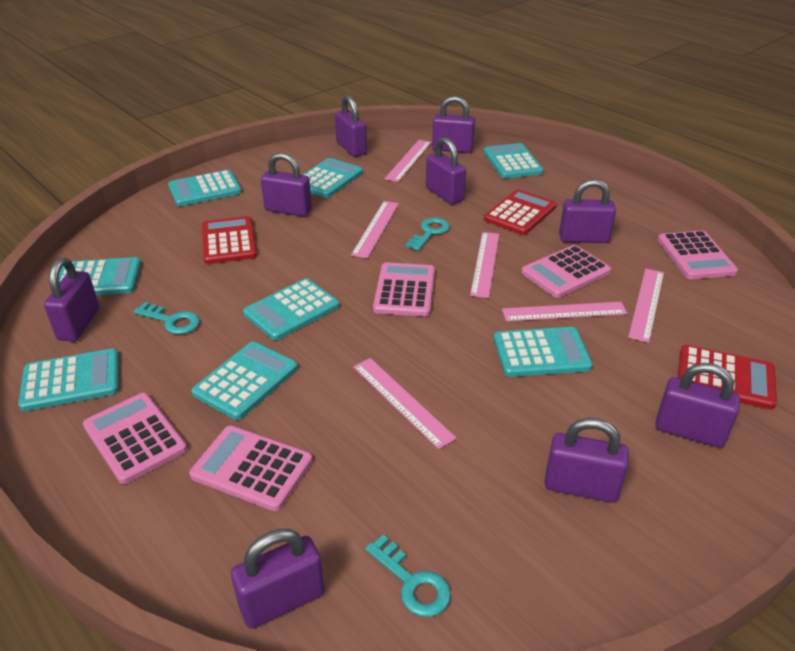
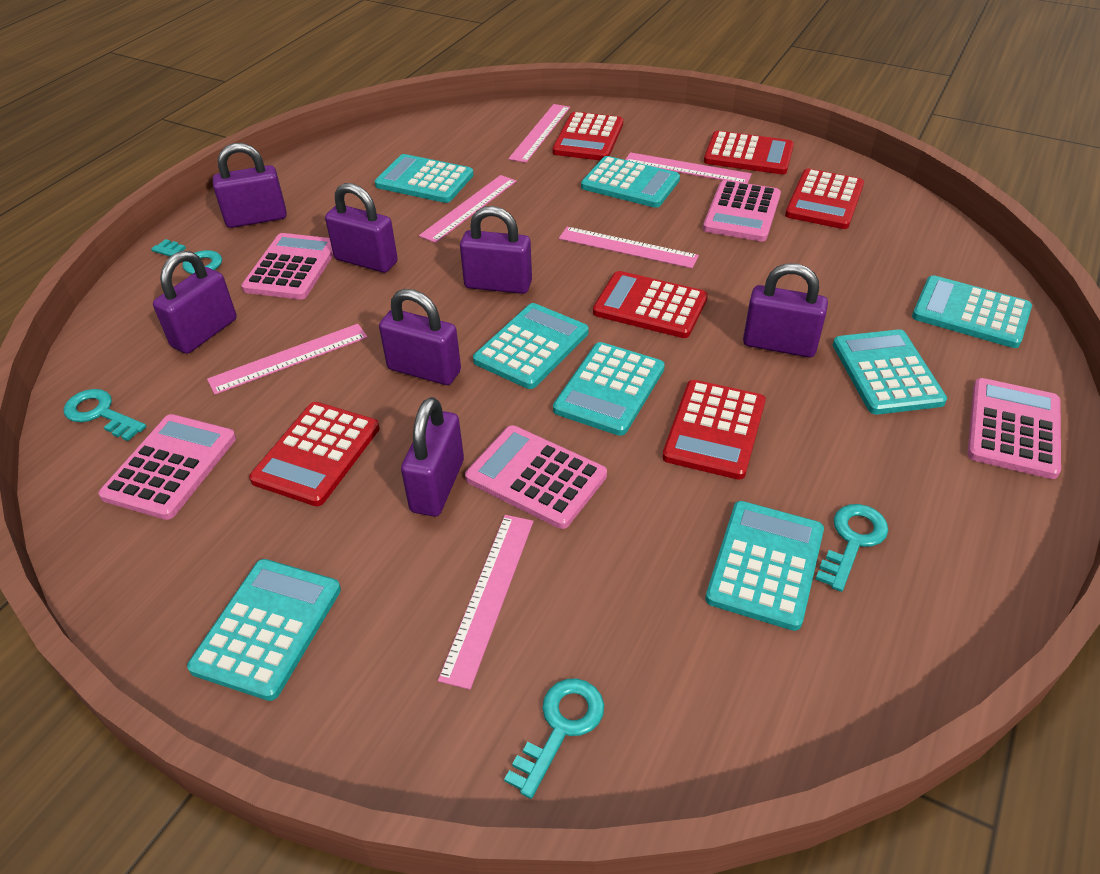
purple padlock: 9 -> 7
red calculator: 3 -> 6
turquoise key: 3 -> 4

